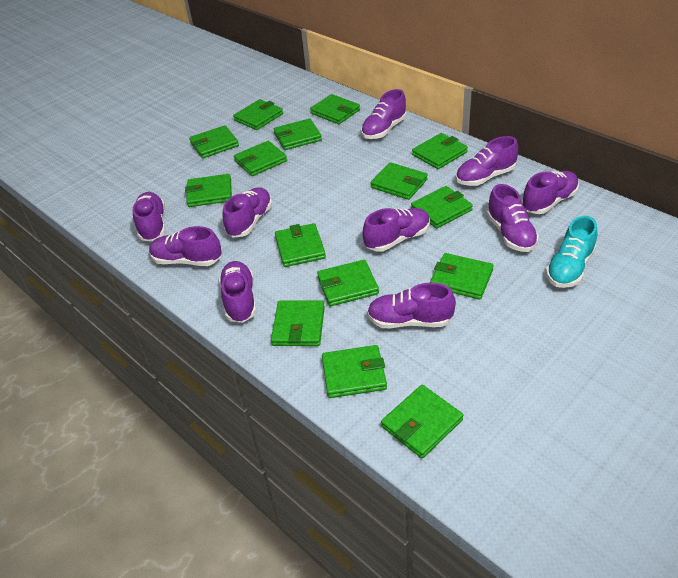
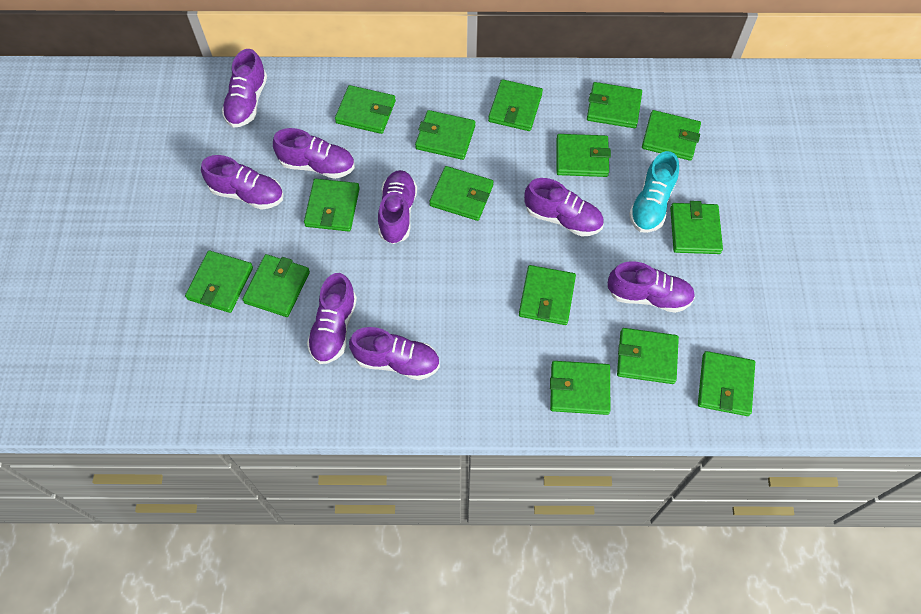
purple shoe: 10 -> 8

